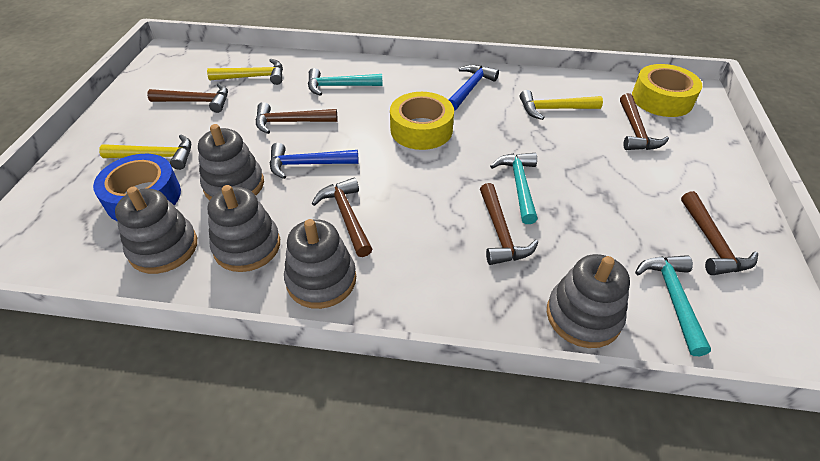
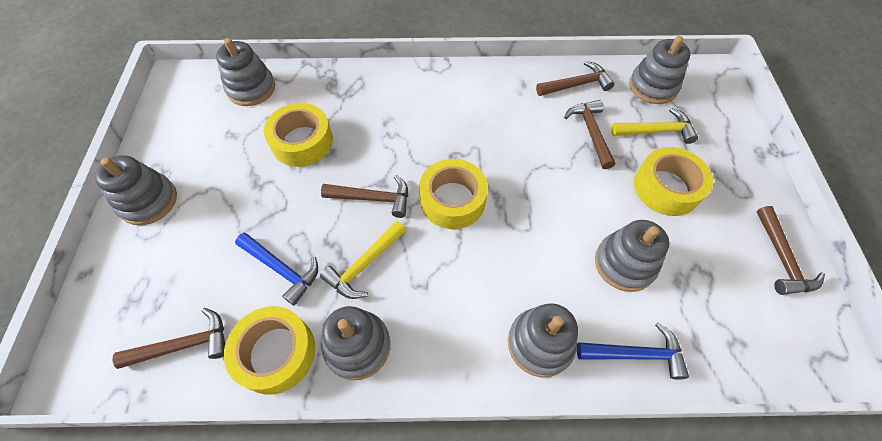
blue tape: 1 -> 0
brown hammer: 6 -> 5
grey stacking toy: 5 -> 6
turquoise hammer: 3 -> 0
yellow hammer: 3 -> 2
yellow tape: 2 -> 4

